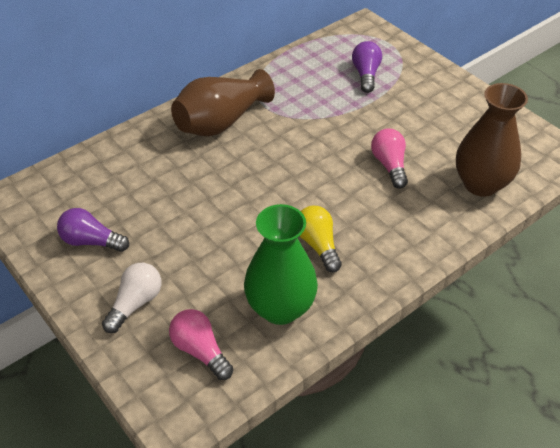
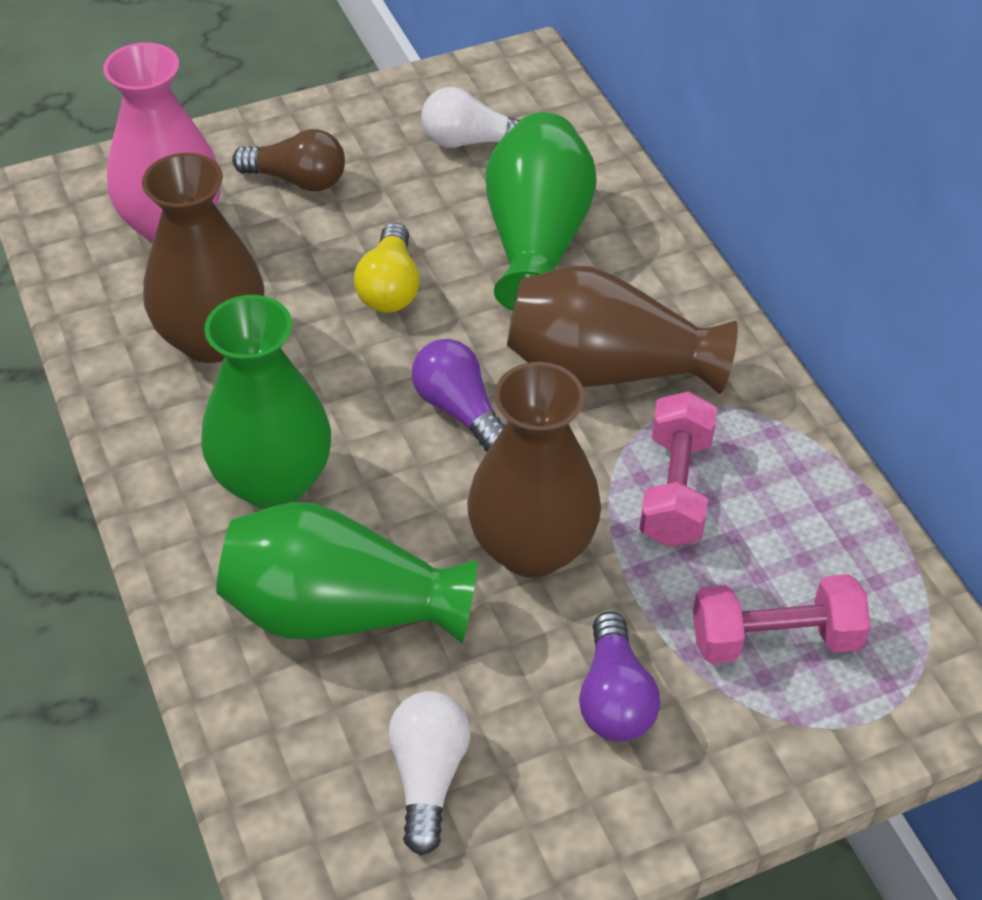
brown light bulb: 0 -> 1
brown vase: 2 -> 3
green vase: 1 -> 3
pink dumbbell: 0 -> 2
pink light bulb: 2 -> 0
pink vase: 0 -> 1
white light bulb: 1 -> 2

